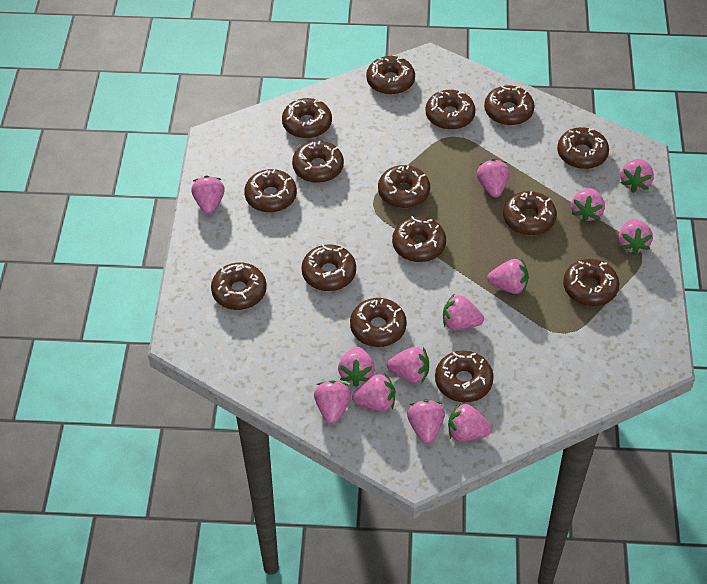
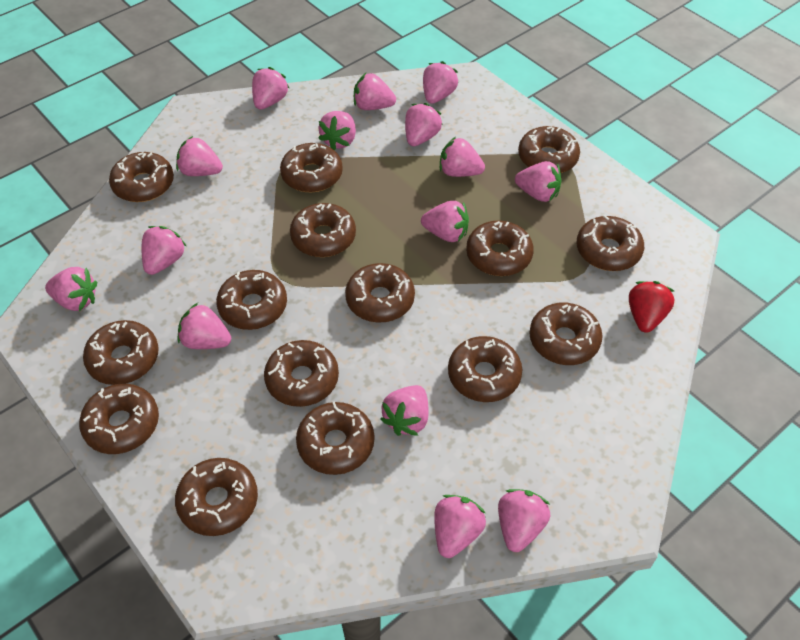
pink strawberry: 13 -> 15
red strawberry: 0 -> 1

